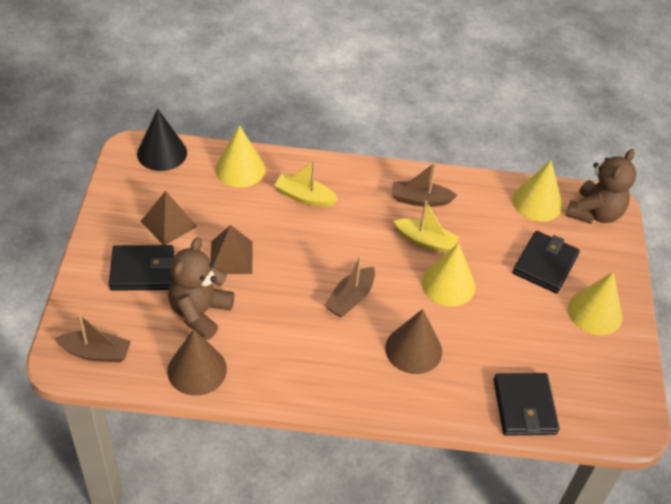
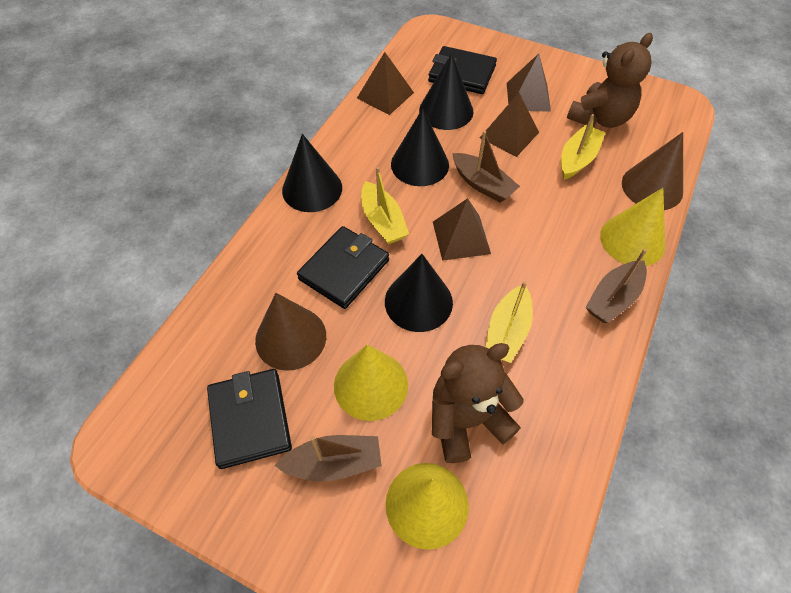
black cone: 1 -> 4
brown pyramid: 2 -> 4
yellow boat: 2 -> 3
yellow cone: 4 -> 3

